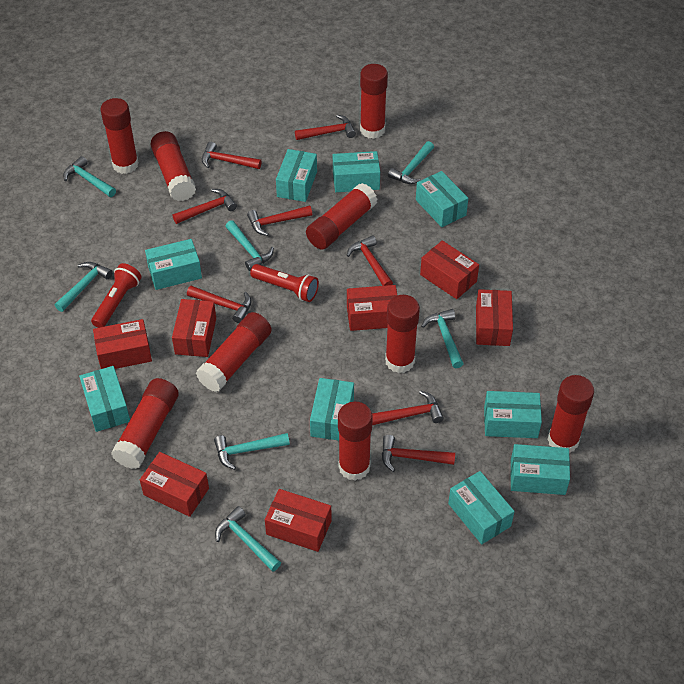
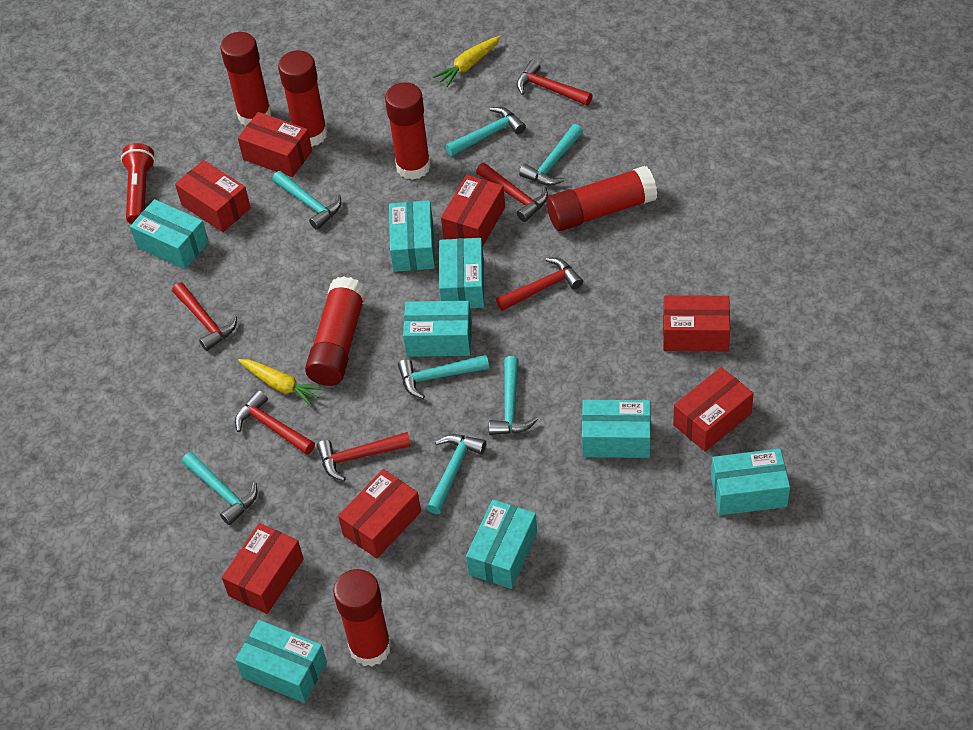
red flashlight: 2 -> 1
red glue stick: 9 -> 6
red hammer: 8 -> 6
turquoise box: 9 -> 8
yellow carrot: 0 -> 2

